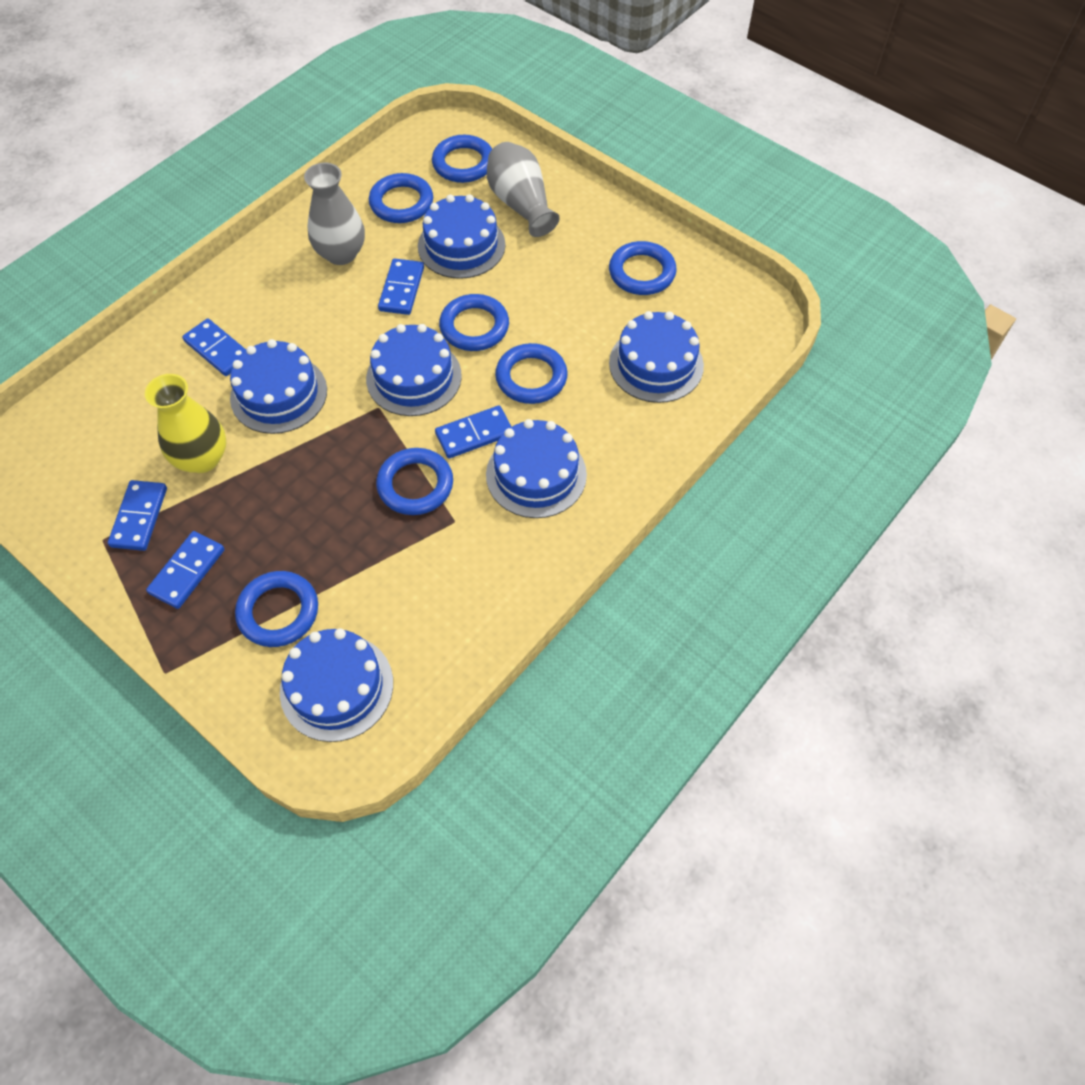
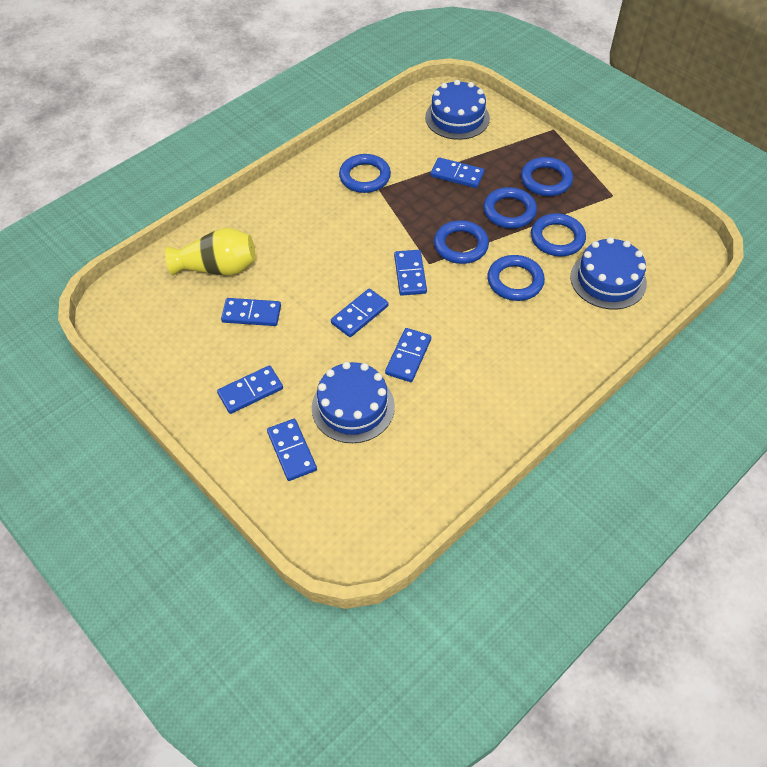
blue cake: 6 -> 3
blue domino: 5 -> 7
blue ring: 7 -> 6
grey vase: 2 -> 0

